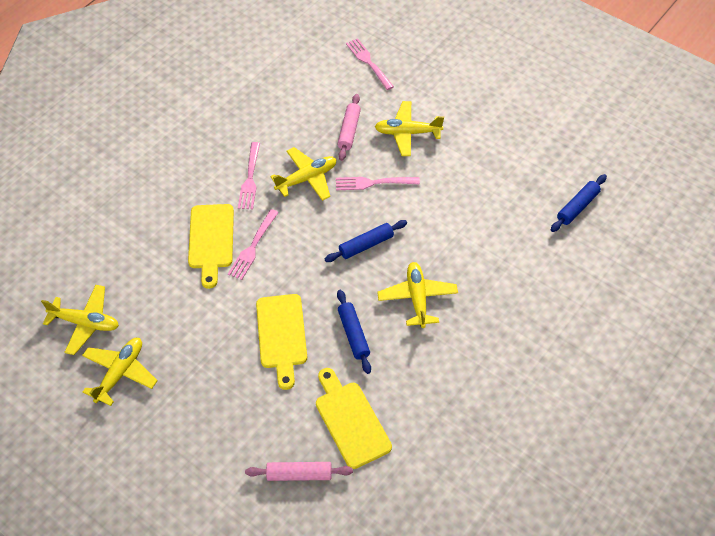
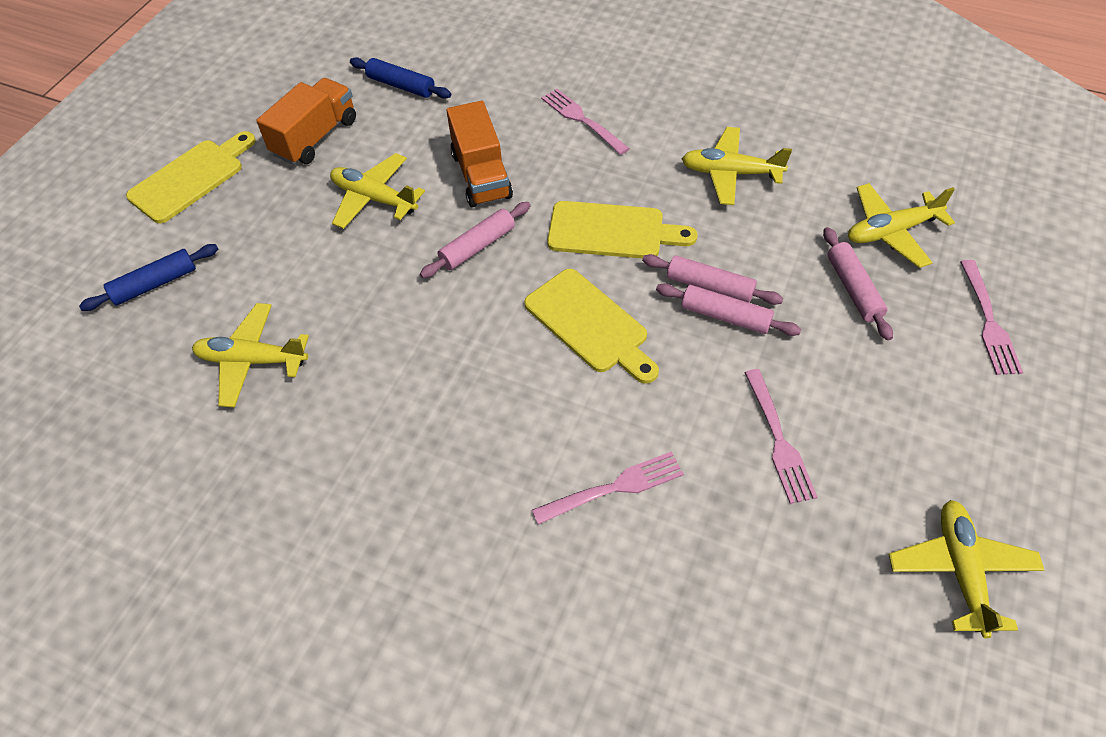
blue rolling pin: 3 -> 2
orange truck: 0 -> 2
pink rolling pin: 2 -> 4

